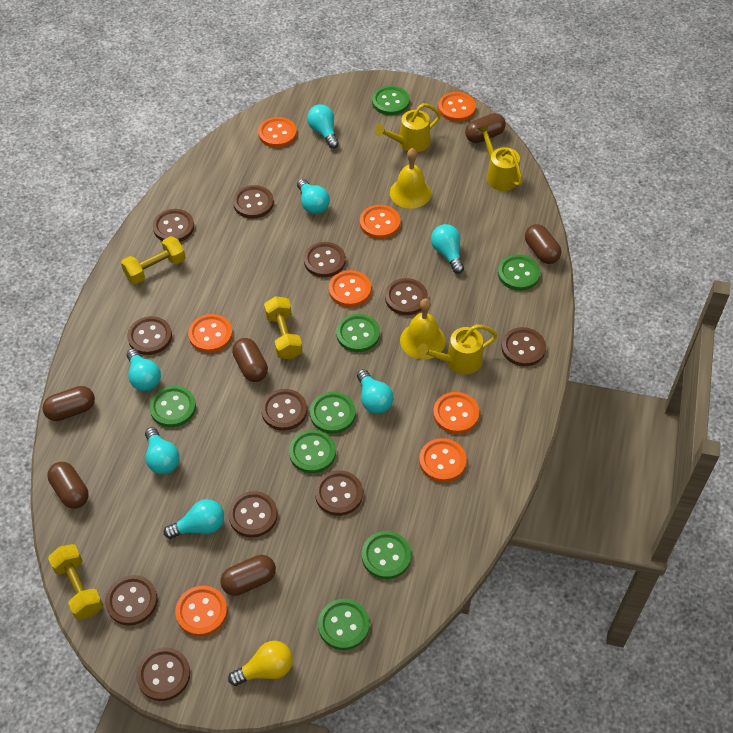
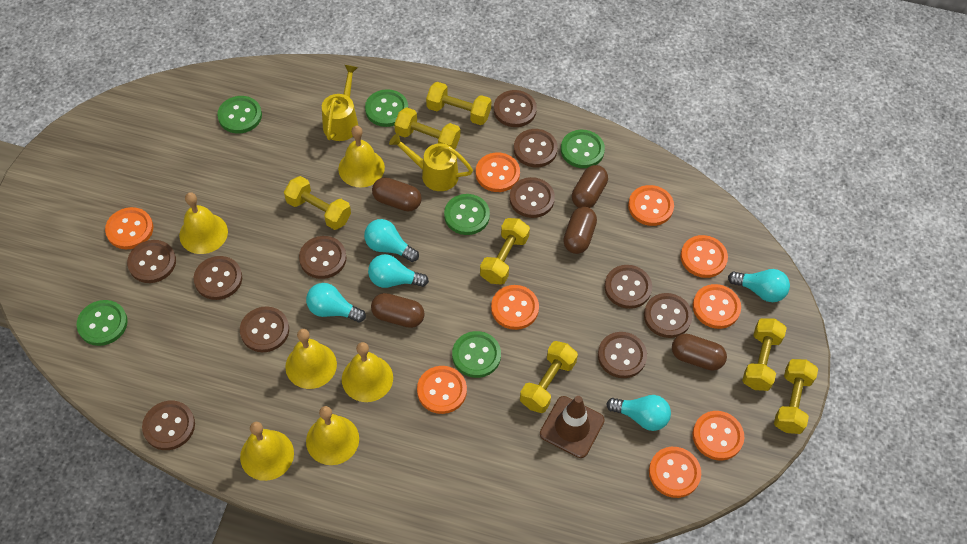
brown capsule: 6 -> 5
brown traffic cone: 0 -> 1
green button: 8 -> 6
orange button: 8 -> 9
turquoise light bulb: 7 -> 5
yellow bell: 2 -> 6
yellow dumbbell: 3 -> 7
yellow light bulb: 1 -> 0
yellow watering can: 3 -> 2

